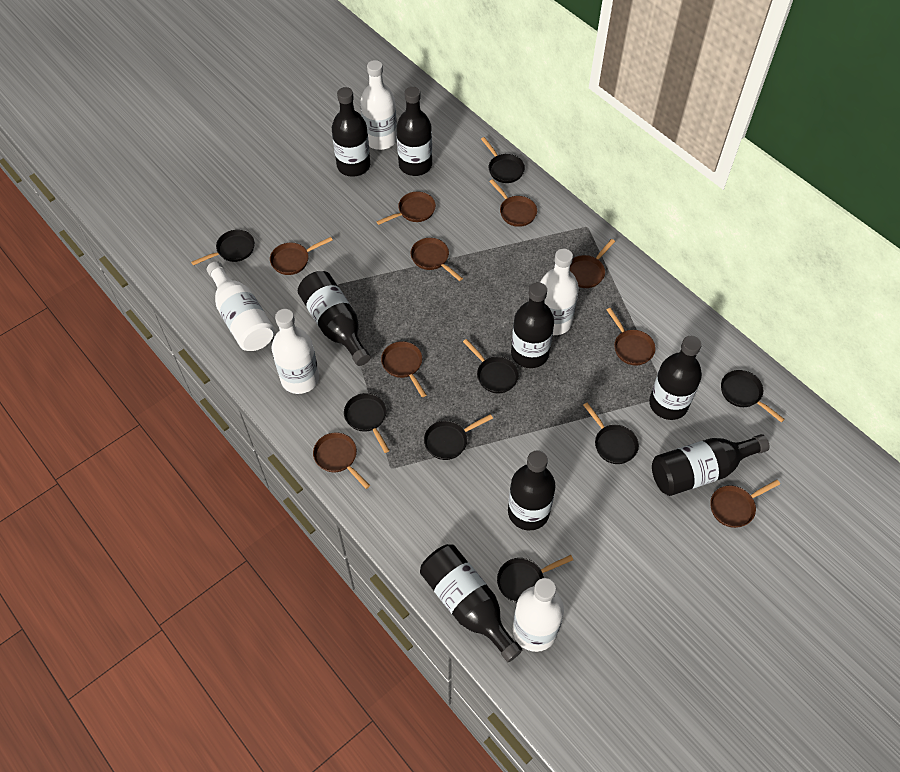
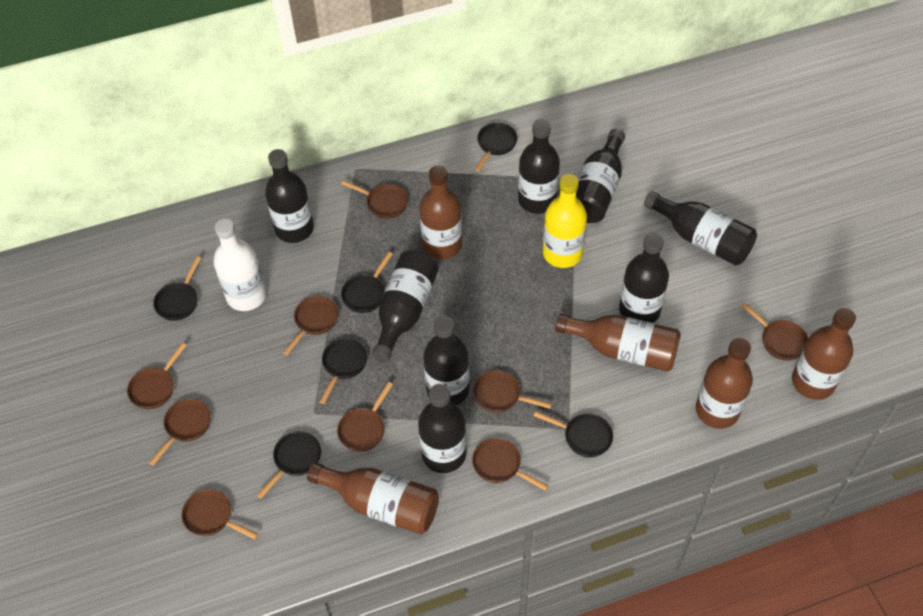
black pan: 8 -> 6
brown bottle: 0 -> 5
white bottle: 5 -> 1
yellow bottle: 0 -> 1

